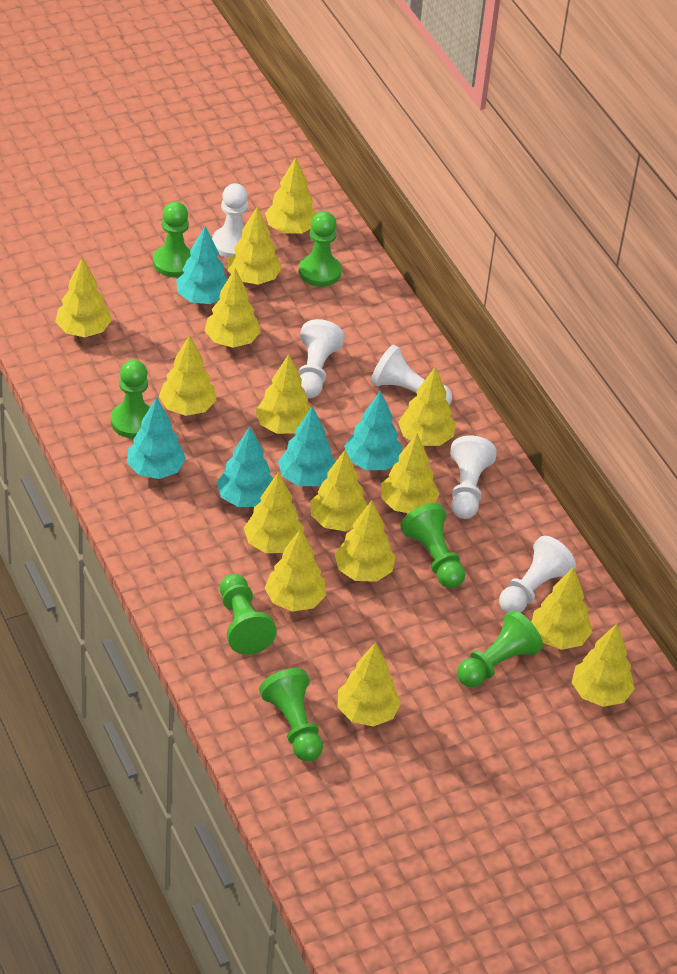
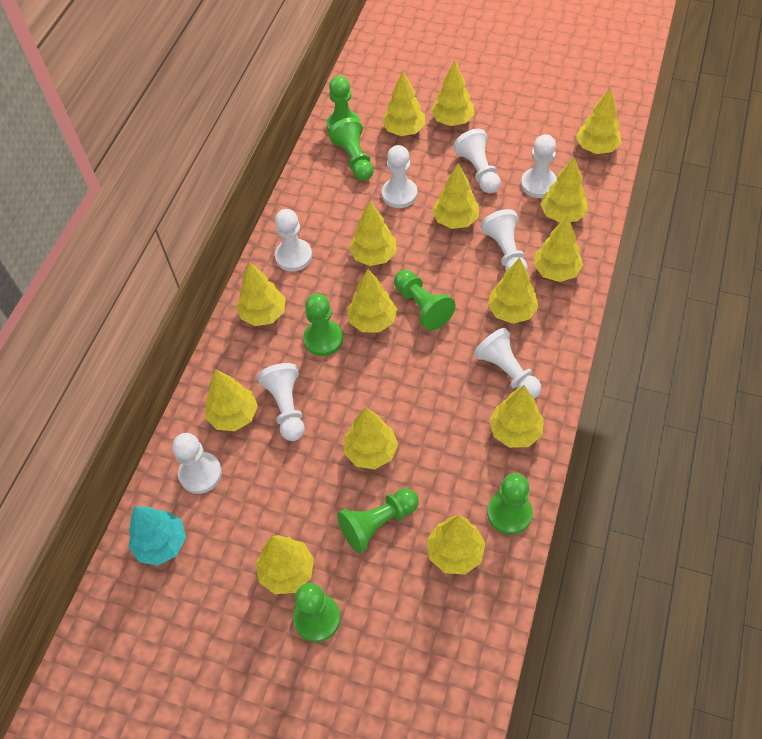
turquoise tree: 5 -> 1
white pawn: 5 -> 8

